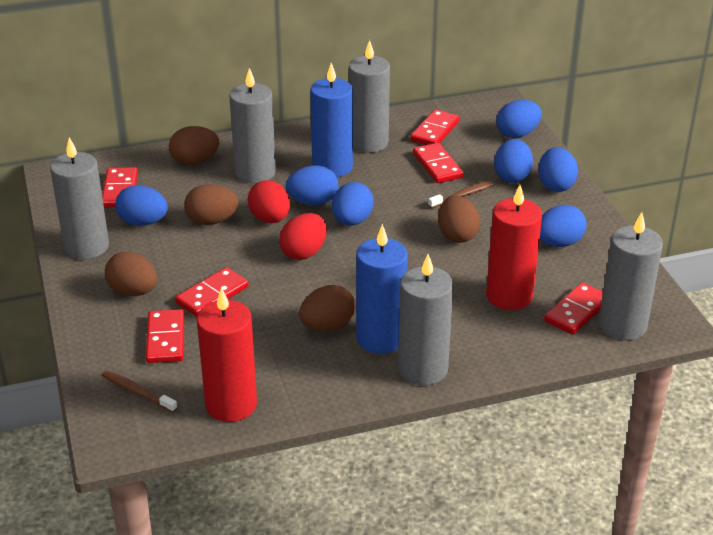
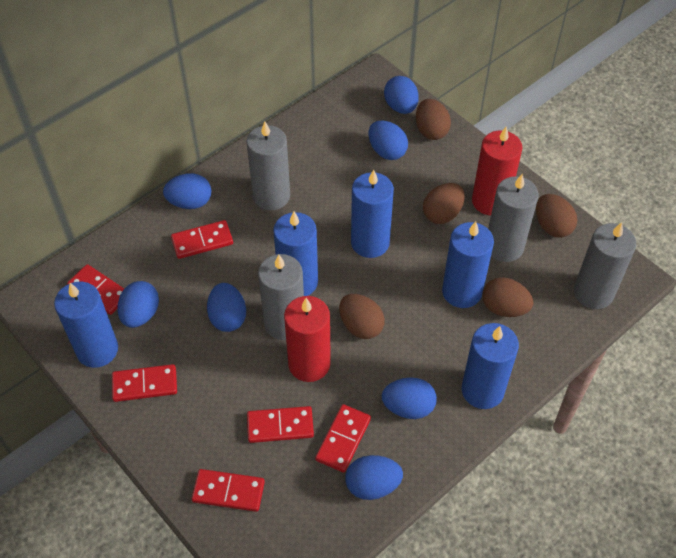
blue candle: 2 -> 5
brown toothbrush: 2 -> 0
grey candle: 5 -> 4
red egg: 2 -> 0

